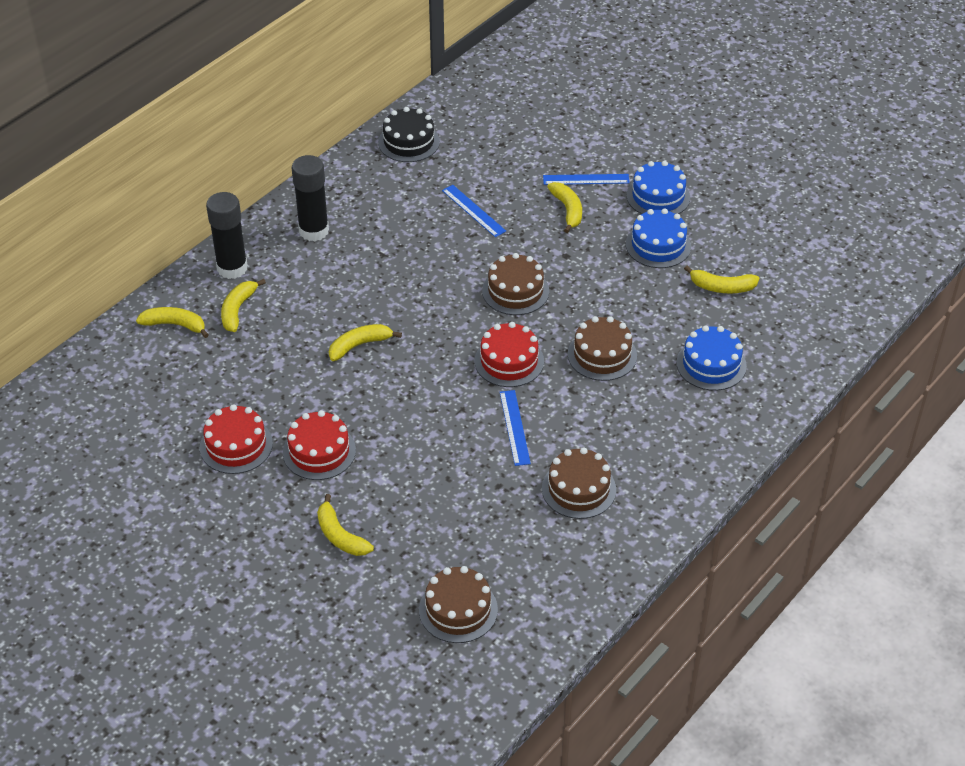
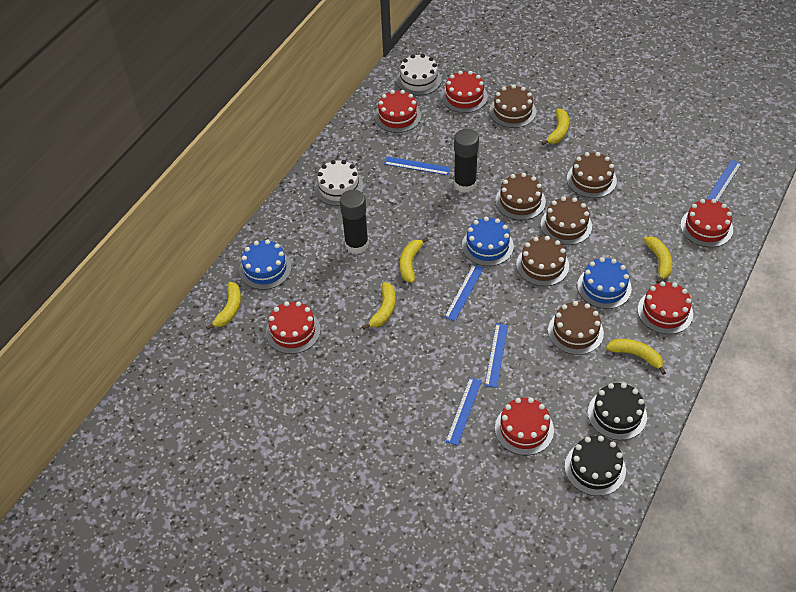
black cake: 1 -> 2
blue ruler: 3 -> 5
brown cake: 4 -> 6
red cake: 3 -> 6
white cake: 0 -> 2

